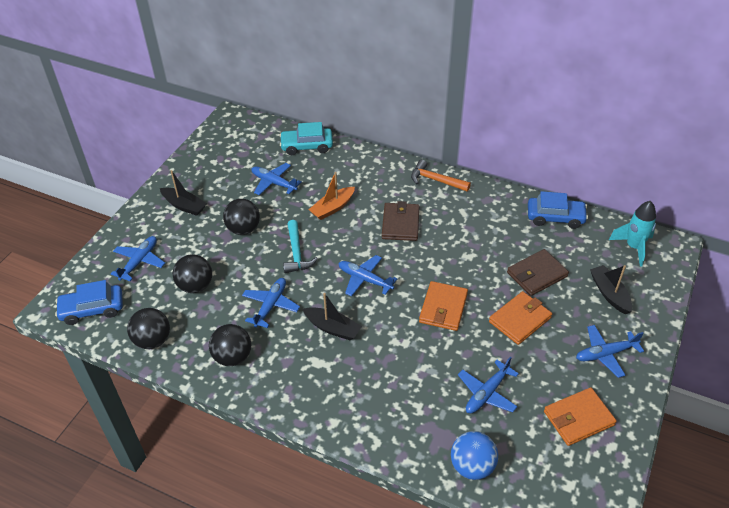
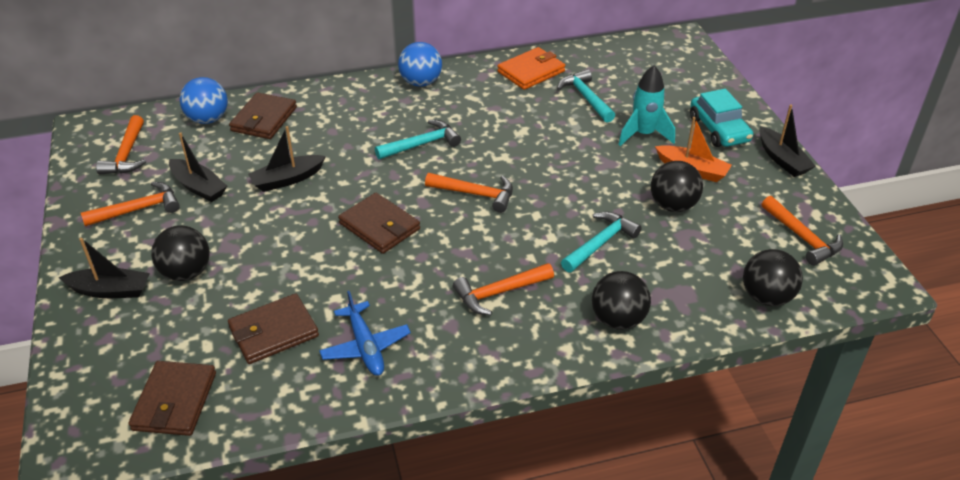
black boat: 3 -> 4
blue ball: 1 -> 2
blue car: 2 -> 0
blue plane: 6 -> 1
brown wallet: 2 -> 4
orange hammer: 1 -> 5
orange wallet: 3 -> 1
turquoise hammer: 1 -> 3

